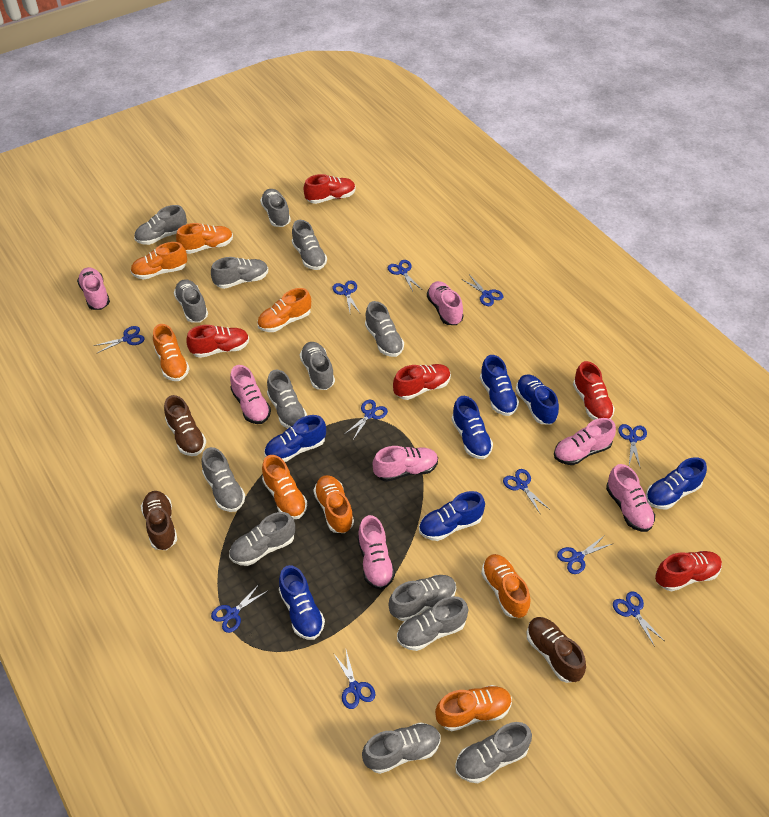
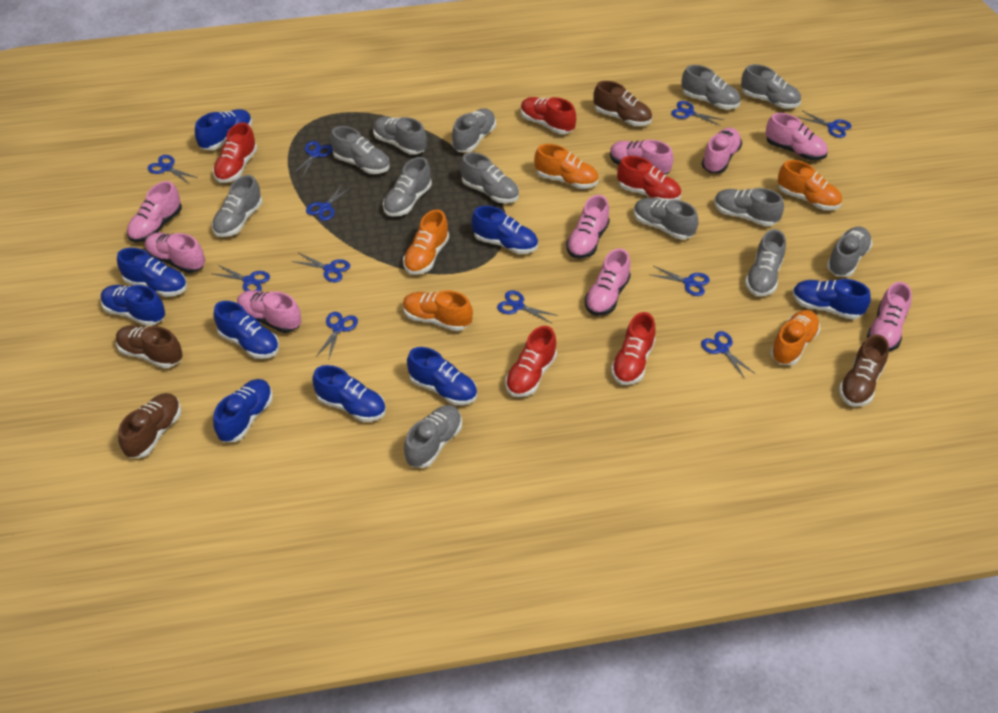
blue shoe: 7 -> 9
brown shoe: 3 -> 4
grey shoe: 14 -> 13
orange shoe: 8 -> 5
pink shoe: 7 -> 9

